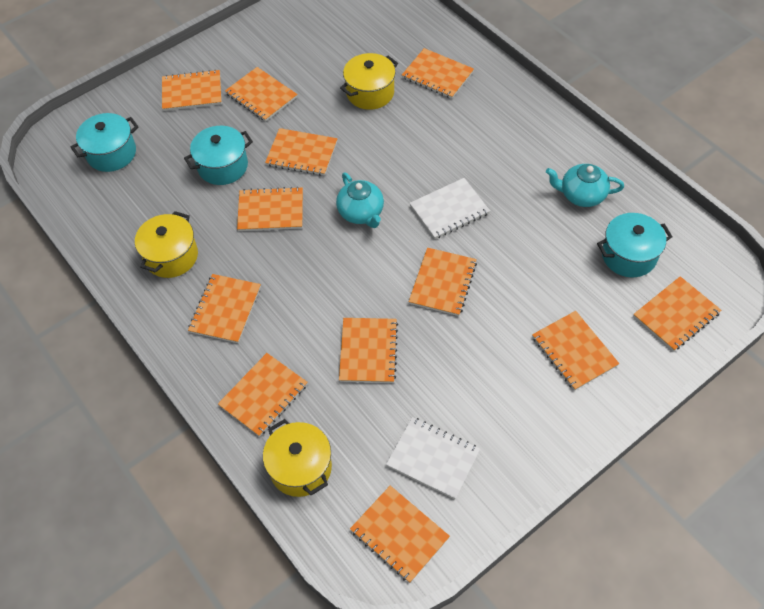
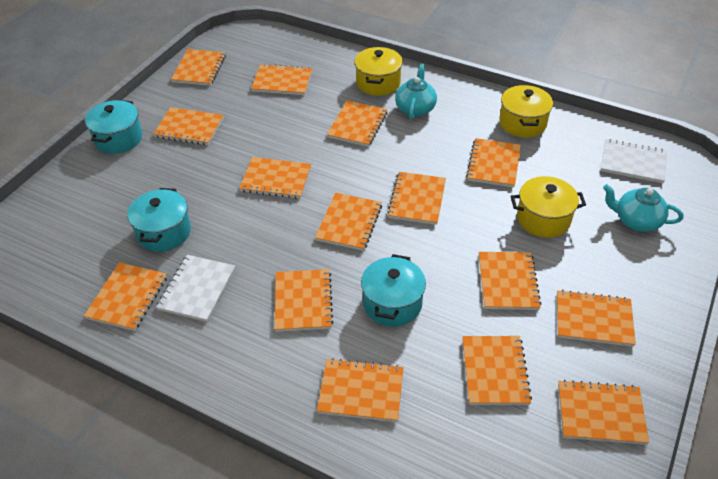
orange notebook: 12 -> 15

